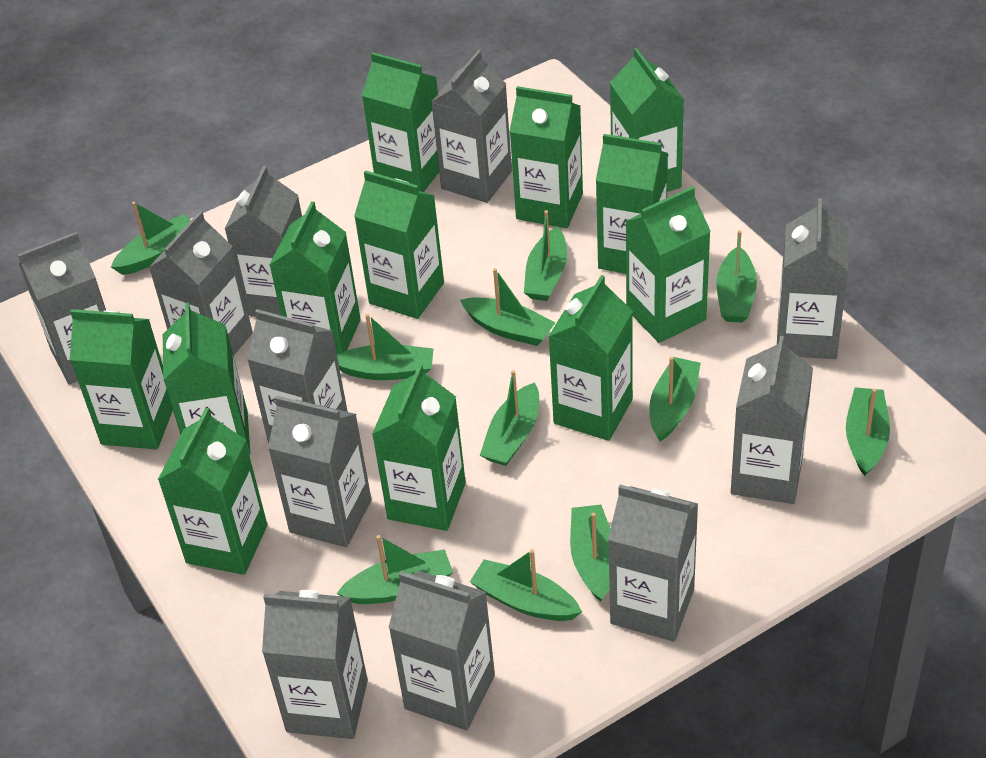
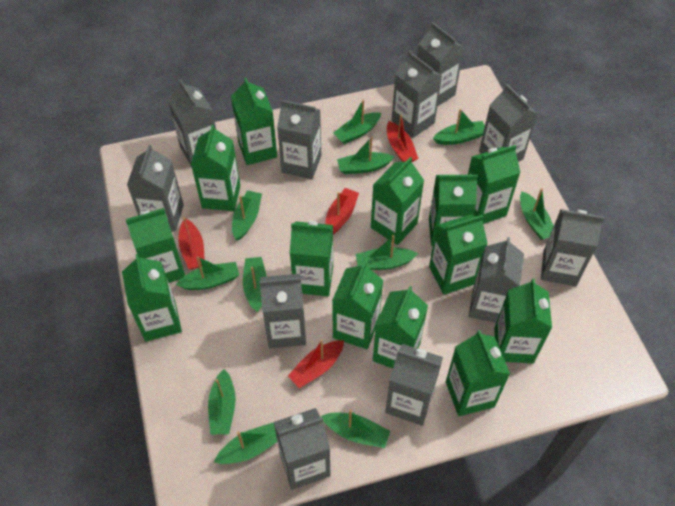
green carton: 12 -> 13
red boat: 0 -> 4

